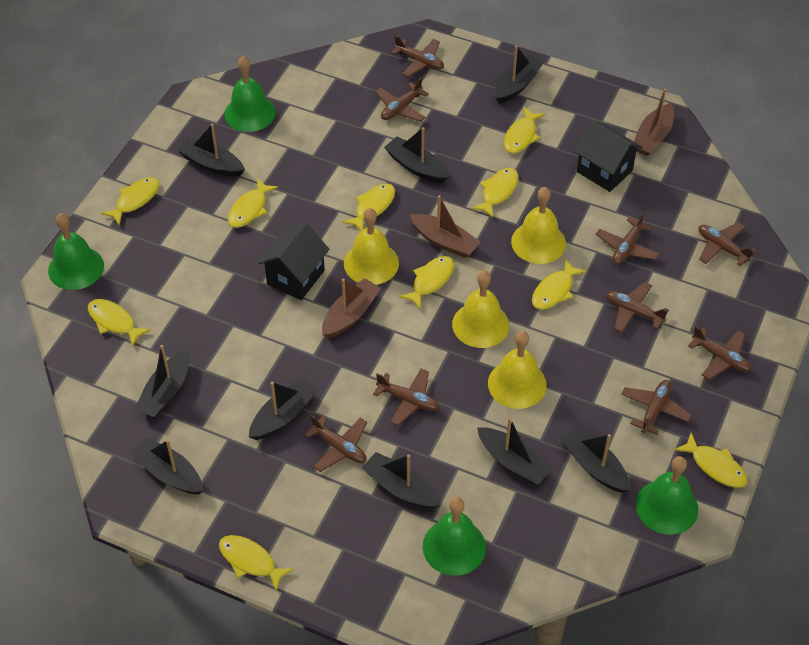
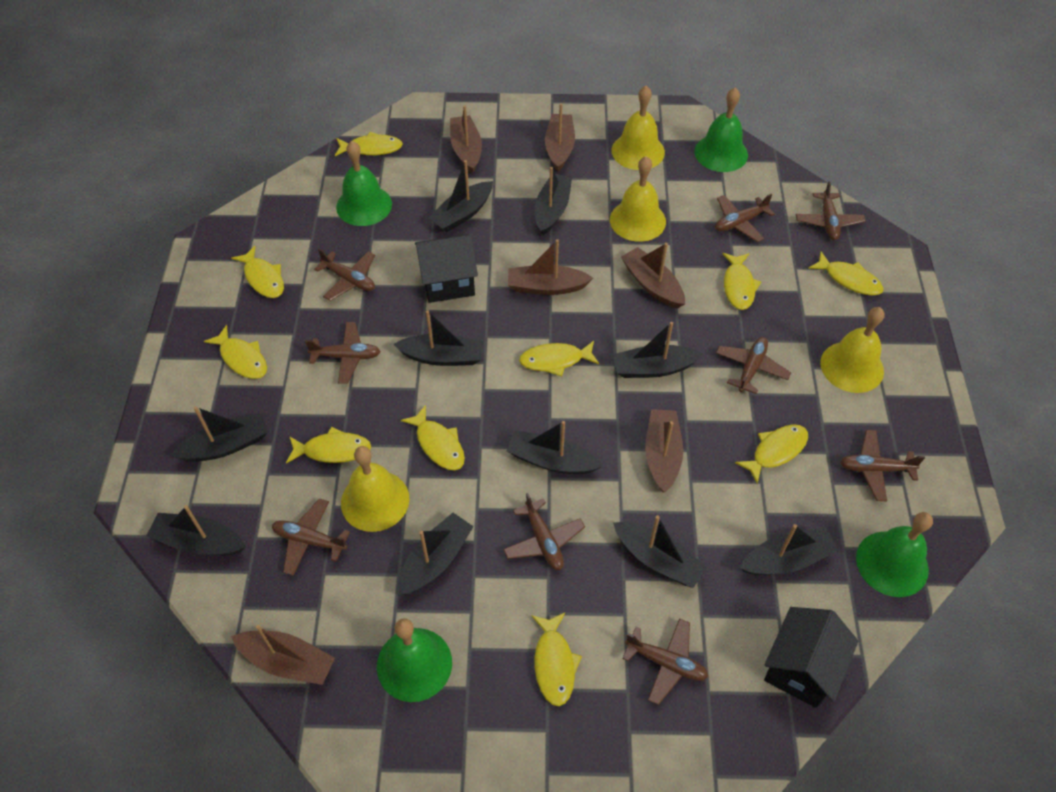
black boat: 9 -> 10
brown boat: 3 -> 6

